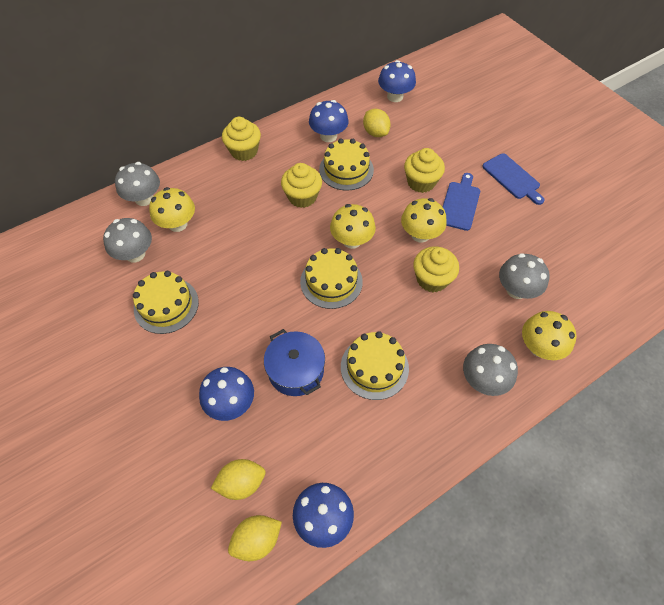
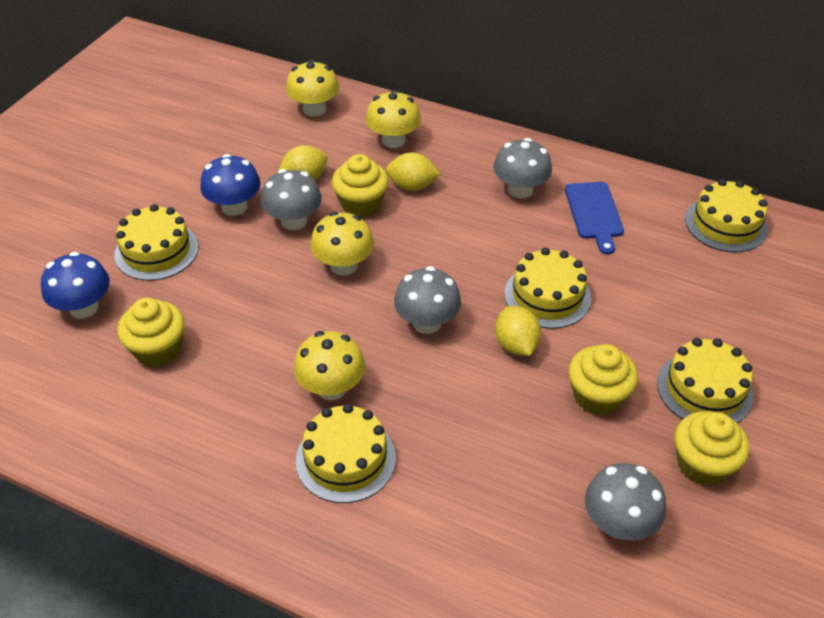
blue cutting board: 2 -> 1
blue mushroom: 4 -> 2
blue pot: 1 -> 0
yellow cake: 4 -> 5

